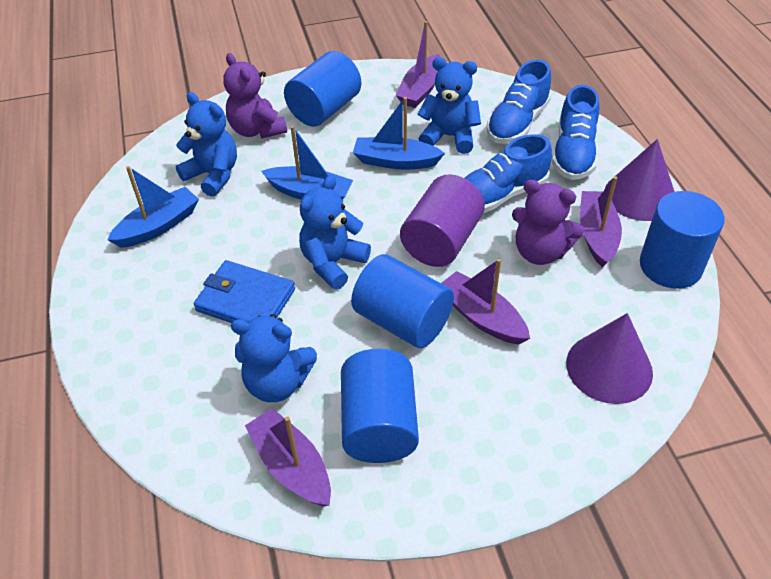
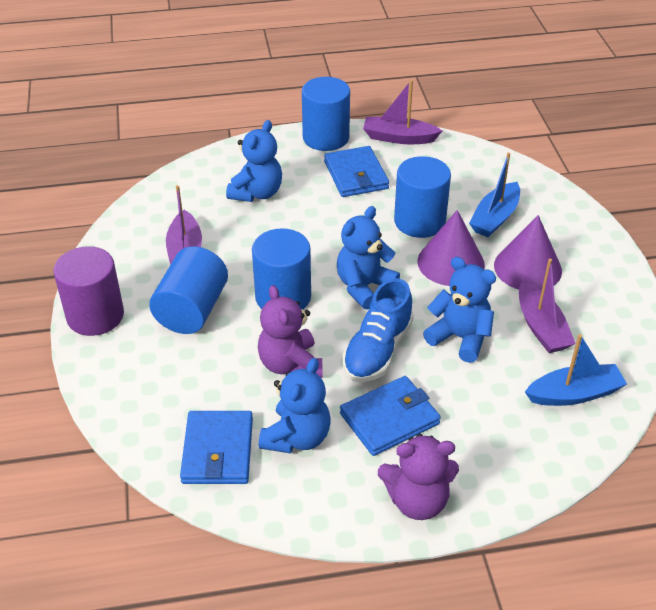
blue boat: 3 -> 2
blue shoe: 3 -> 1
blue wallet: 1 -> 3
purple boat: 4 -> 3

